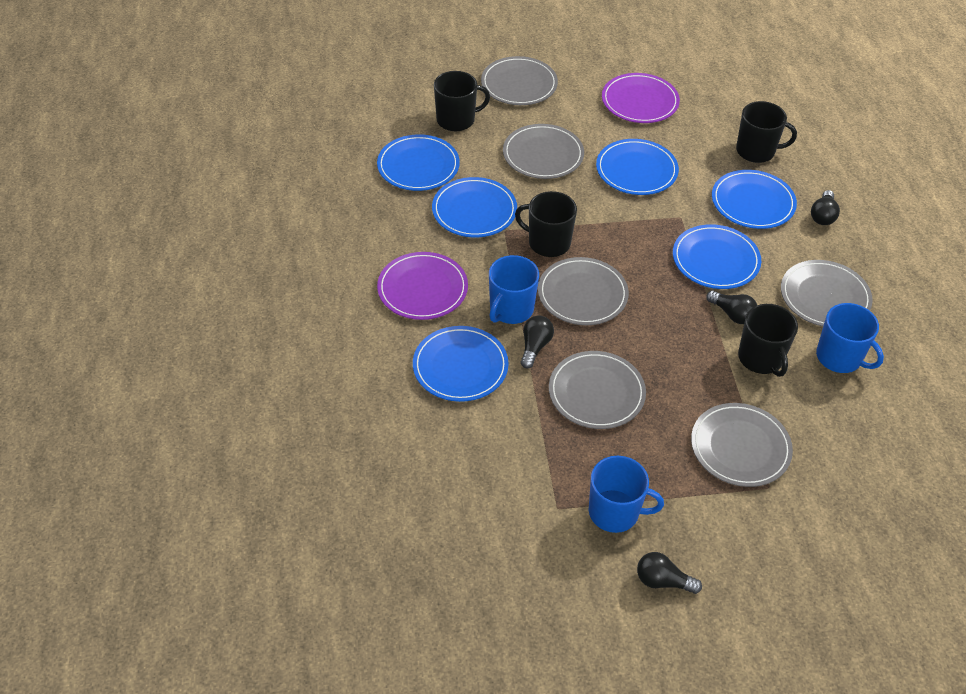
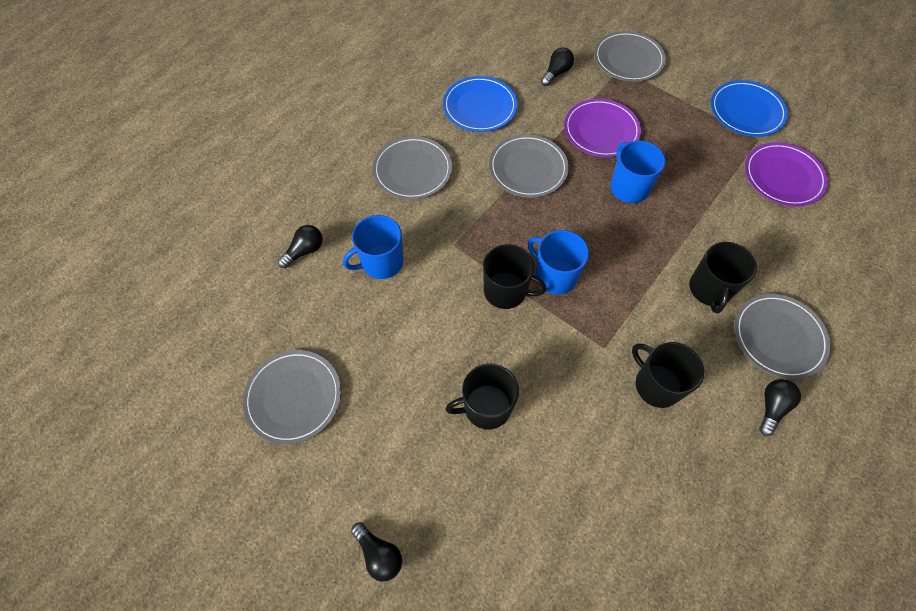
blue plate: 6 -> 2
grey plate: 6 -> 5

